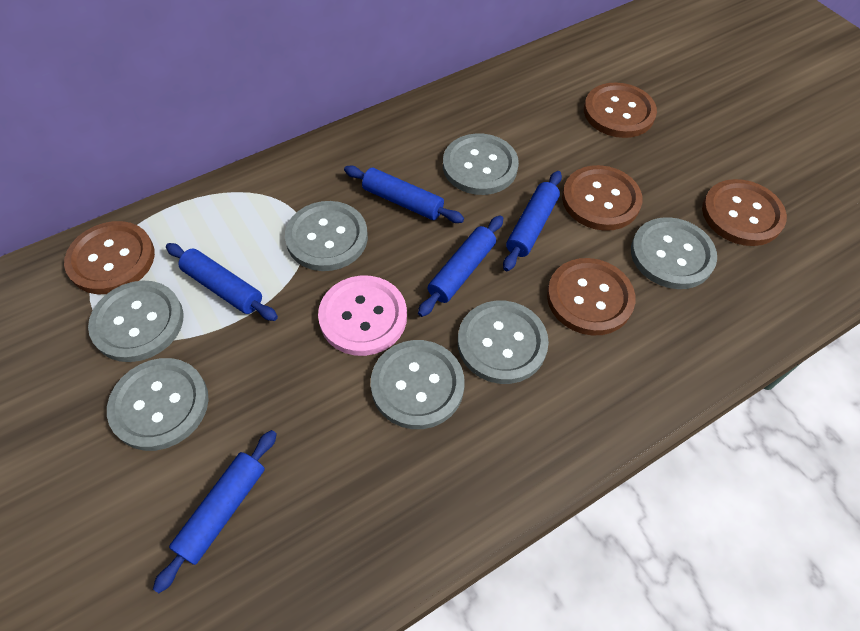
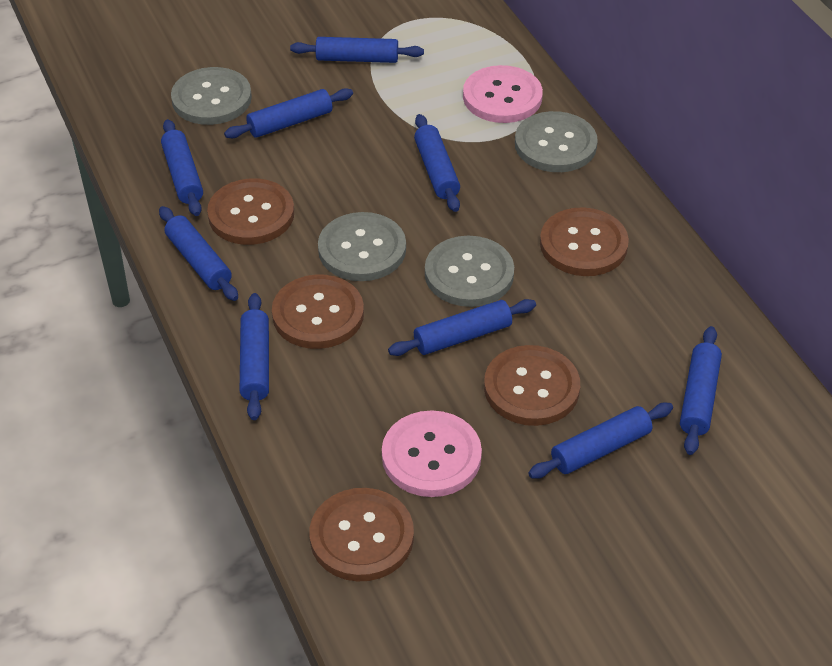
blue rolling pin: 5 -> 9
grey button: 7 -> 4
pink button: 1 -> 2

